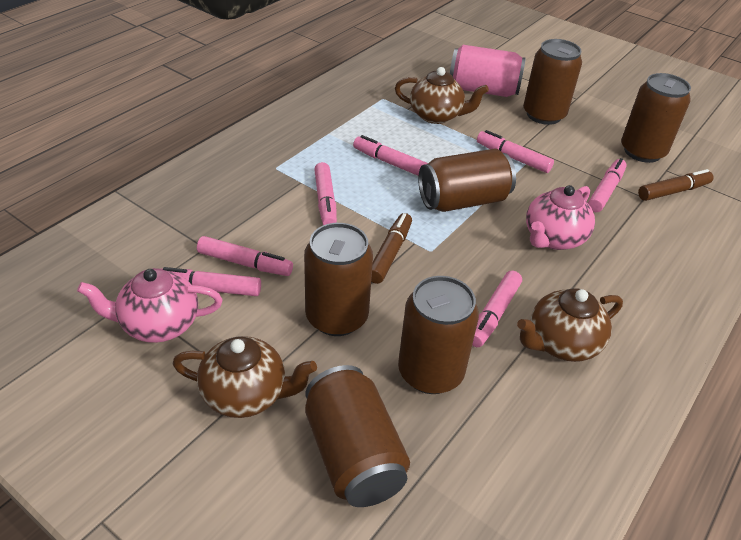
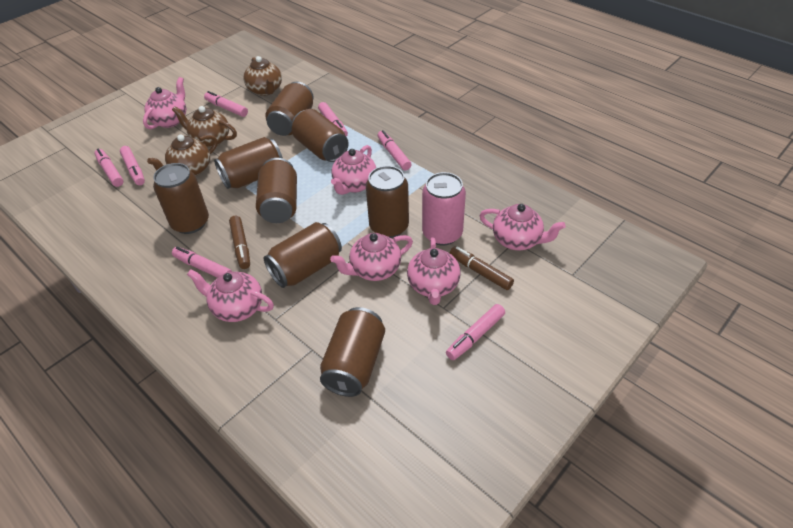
brown can: 6 -> 8
pink teapot: 2 -> 6

